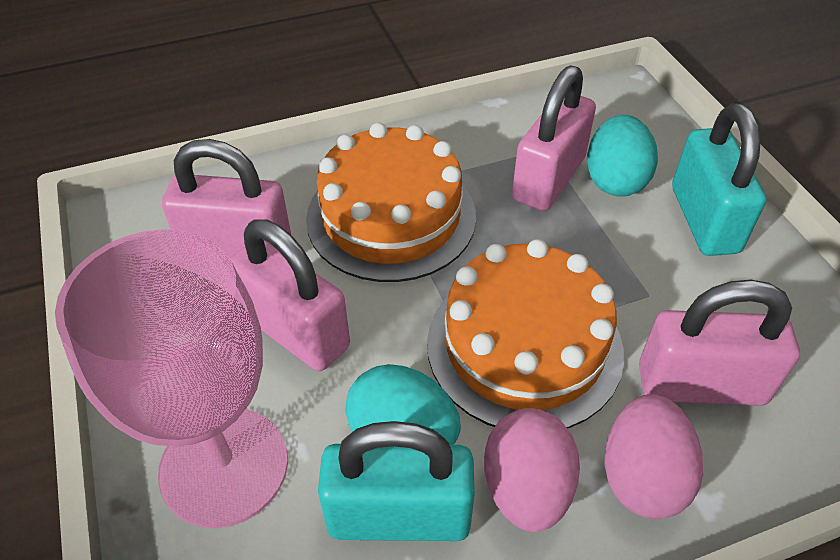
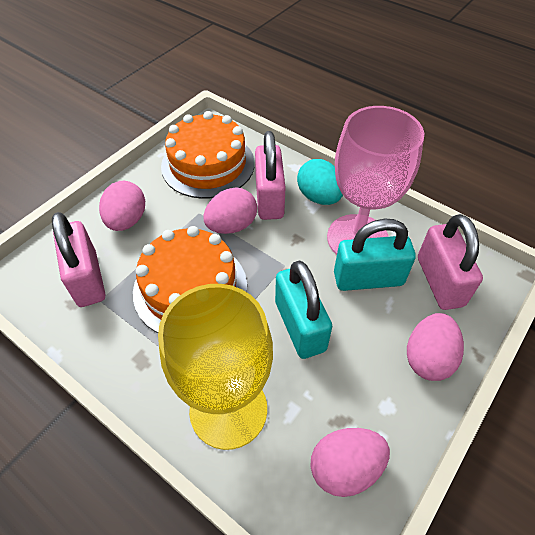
pink egg: 2 -> 4
pink padlock: 4 -> 3
turquoise egg: 2 -> 1
yellow goblet: 0 -> 1

